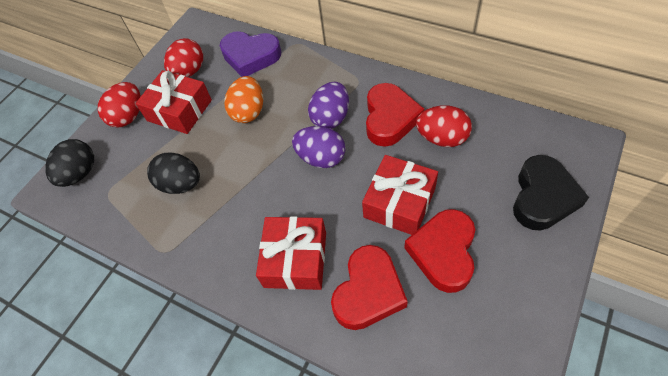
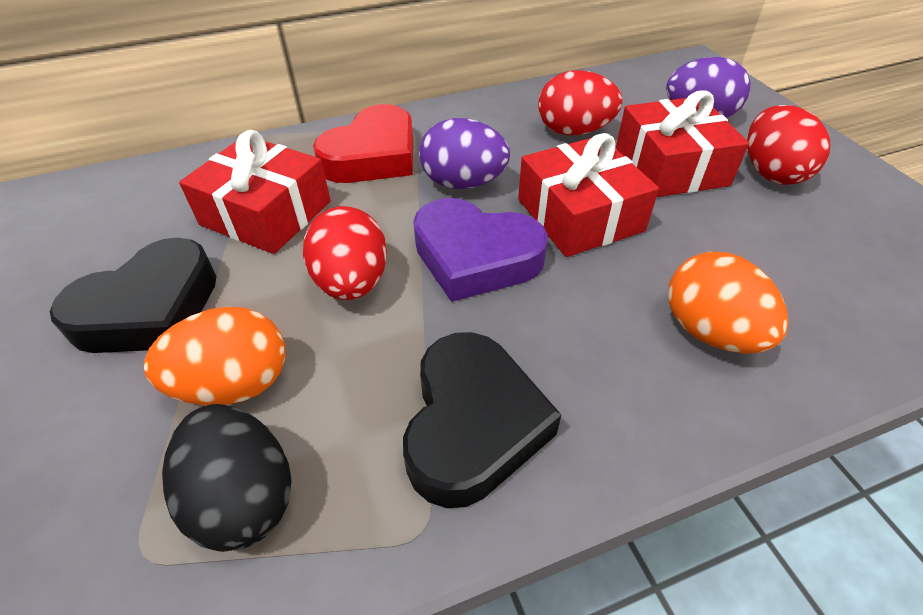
black egg: 2 -> 1
black heart: 1 -> 2
orange egg: 1 -> 2
red heart: 3 -> 1

